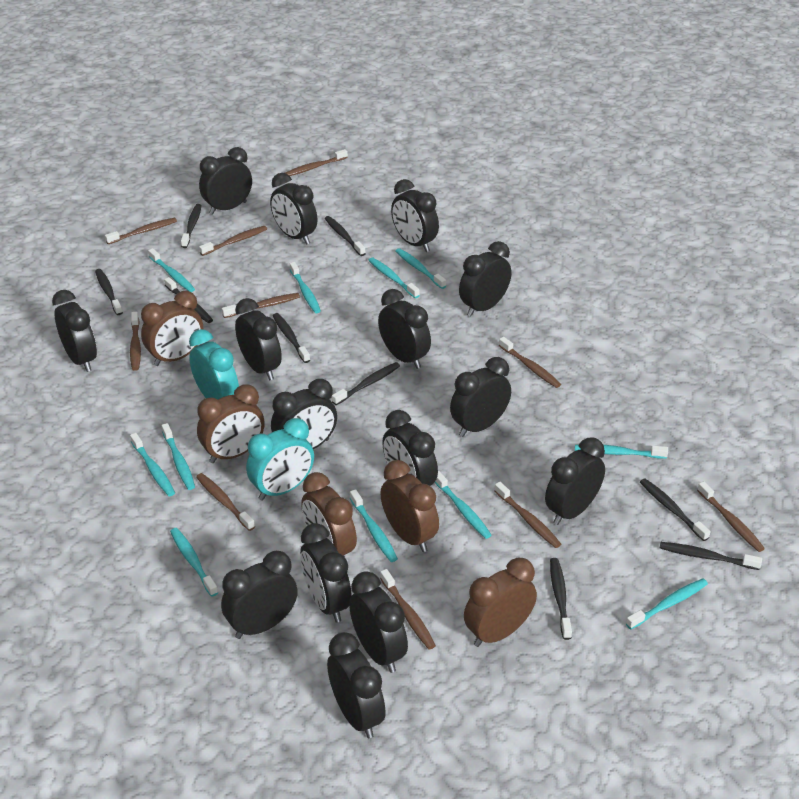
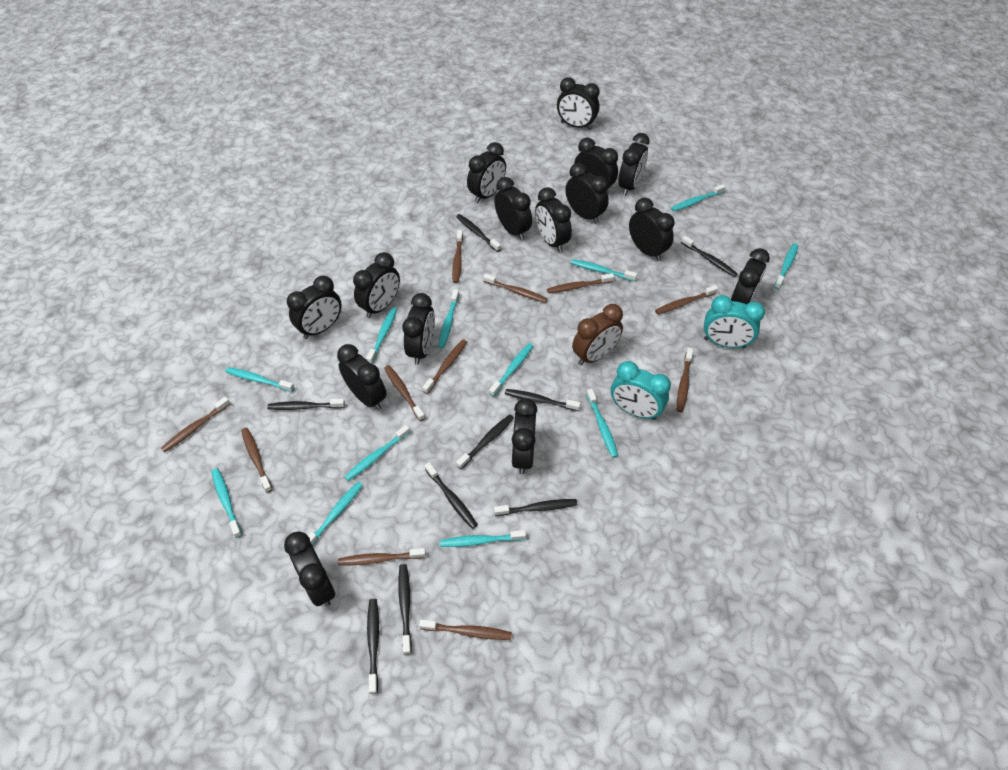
brown clock: 5 -> 1
brown toothbrush: 10 -> 11
turquoise toothbrush: 11 -> 12

